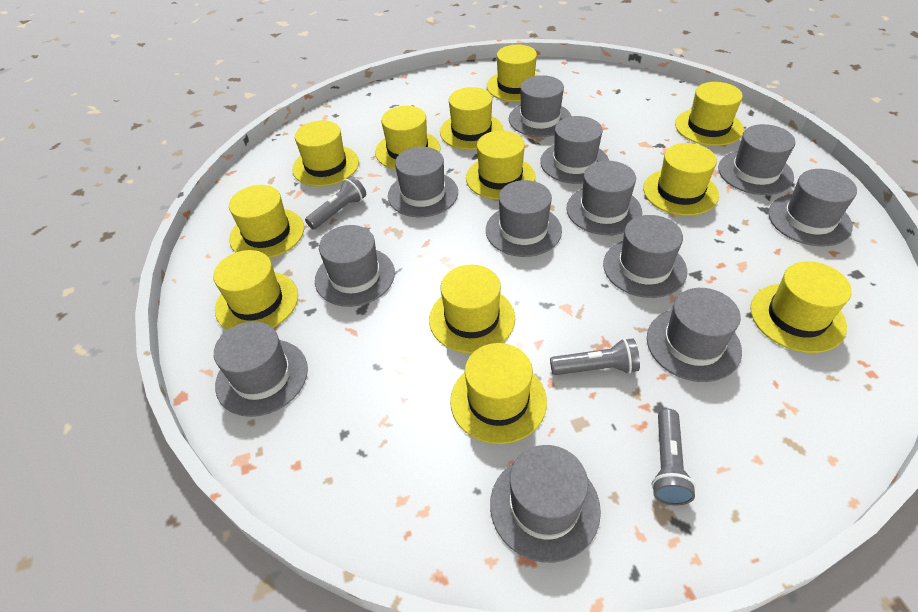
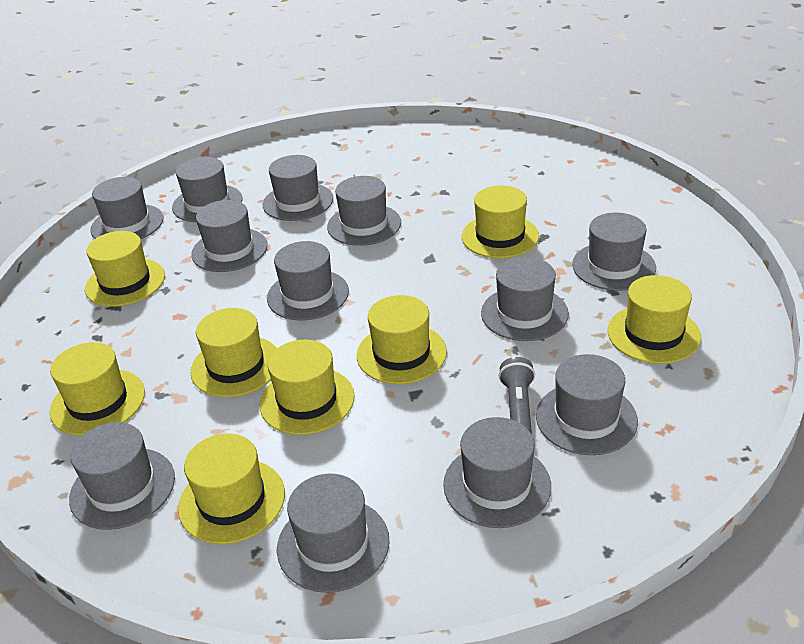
grey flashlight: 3 -> 1
yellow hat: 12 -> 8

